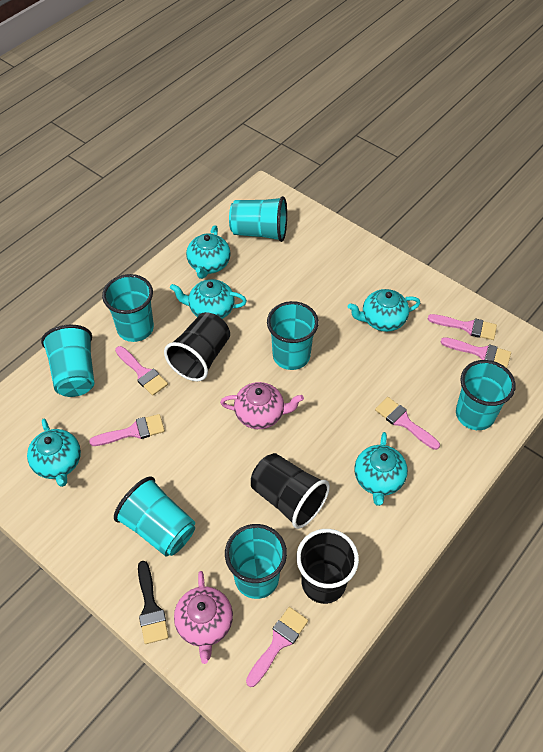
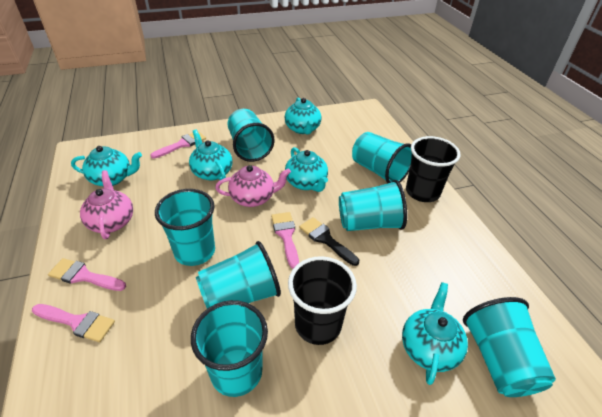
black cup: 3 -> 2
pink brush: 6 -> 4

